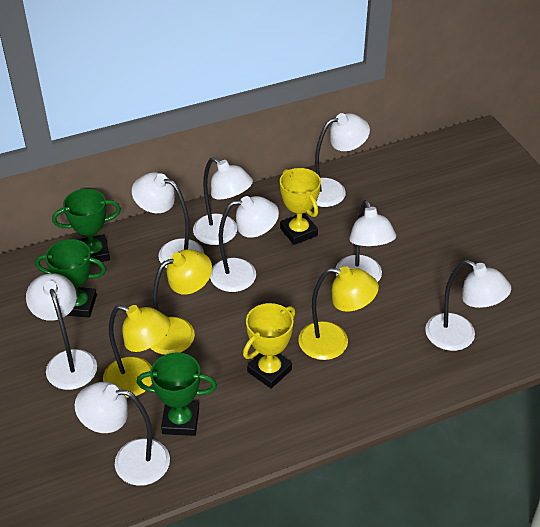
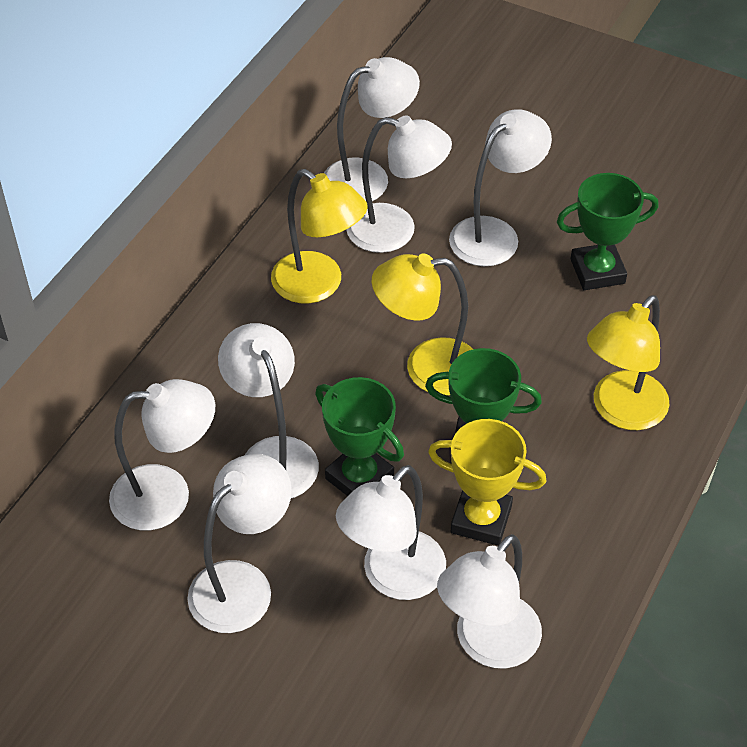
yellow trophy: 2 -> 1

